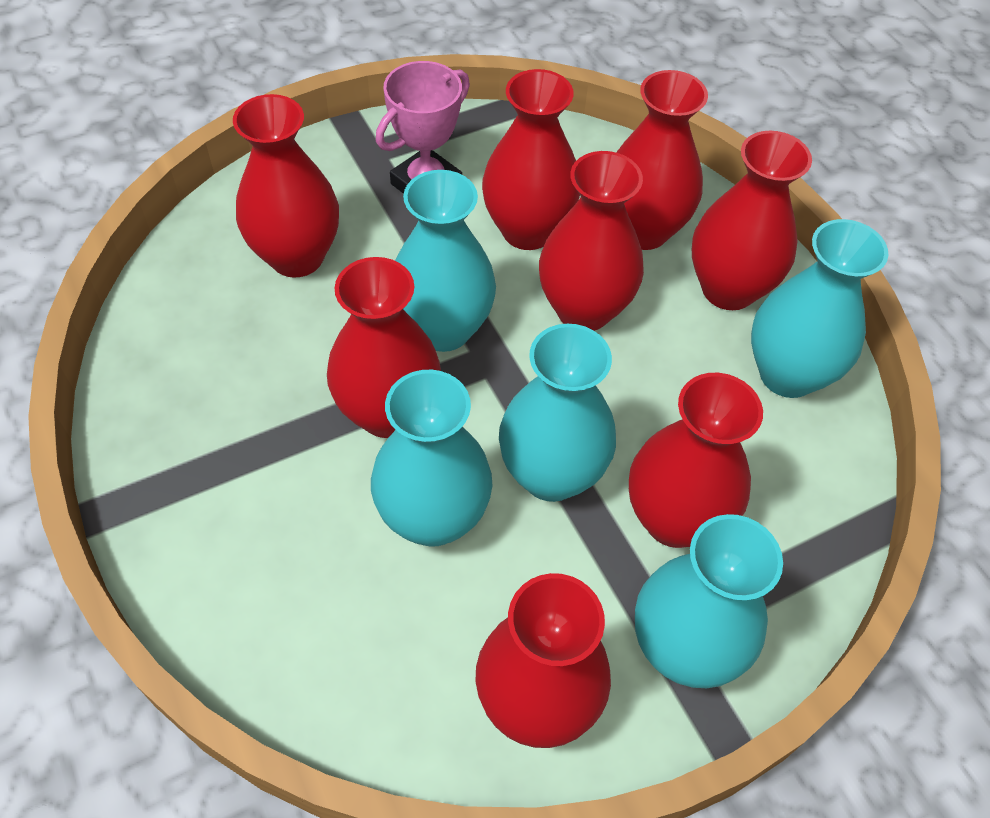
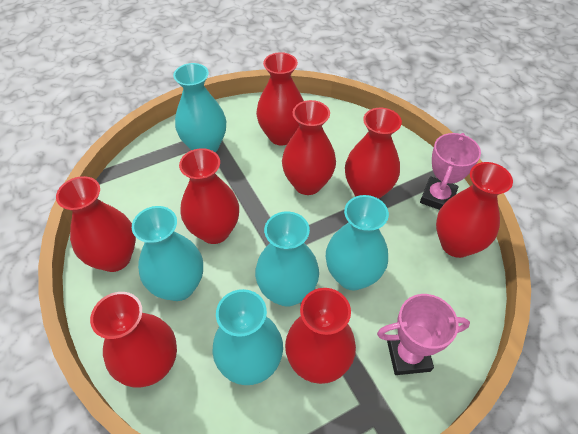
pink trophy: 1 -> 2

